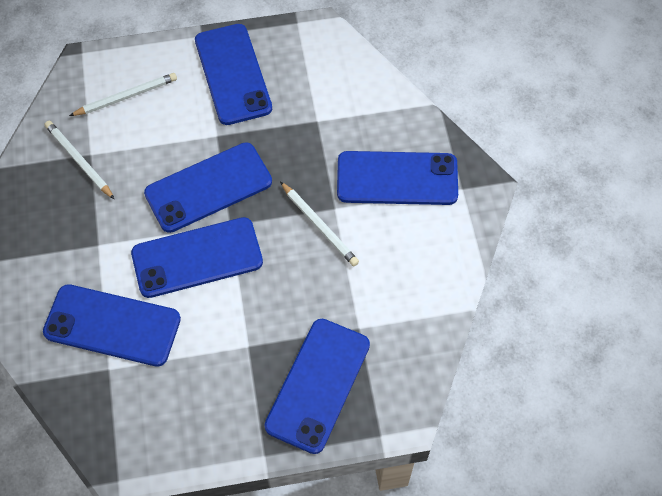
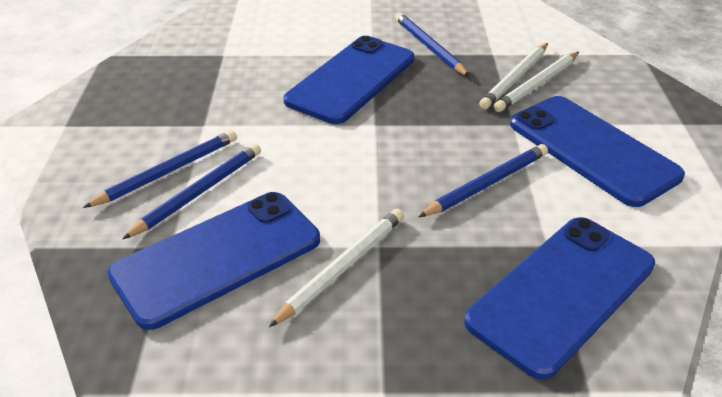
blue pencil: 0 -> 4
blue phone: 6 -> 4

